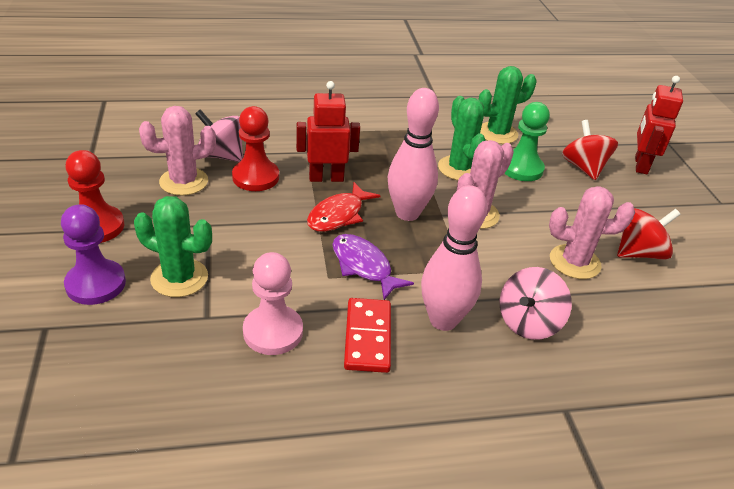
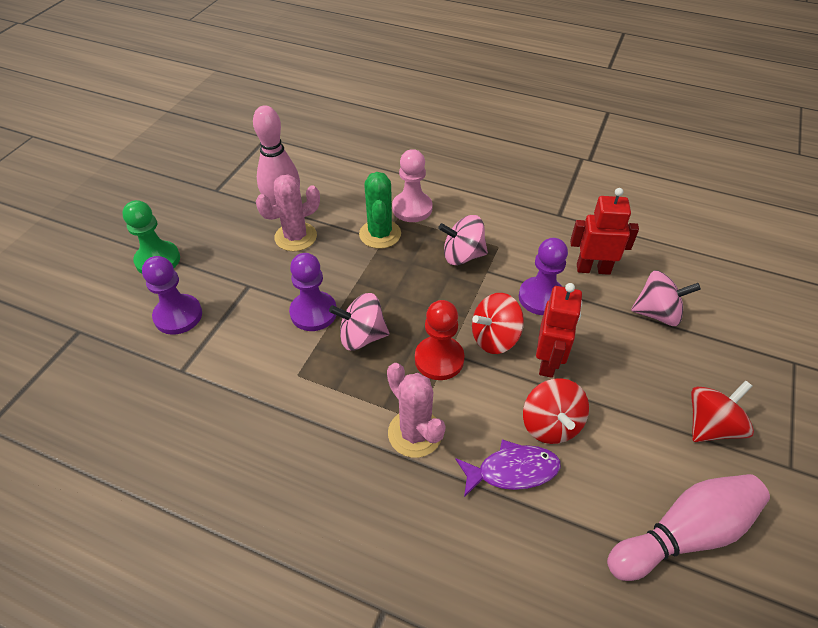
green cactus: 3 -> 1
pink cactus: 3 -> 2
pink spinning top: 2 -> 3
purple pawn: 1 -> 3
red domino: 1 -> 0
red fish: 1 -> 0
red pawn: 2 -> 1
red spinning top: 2 -> 3

